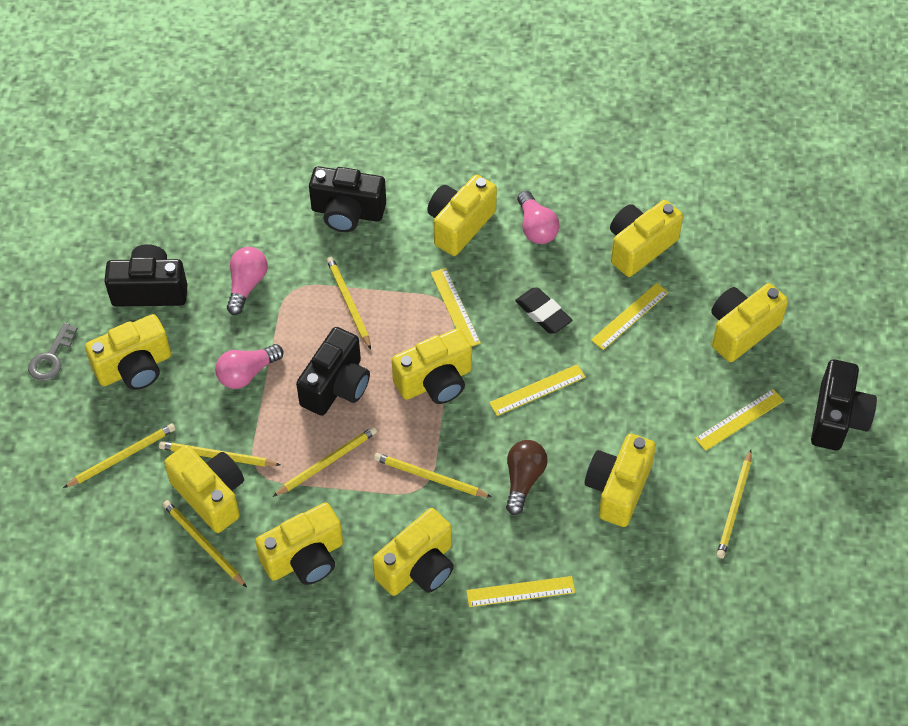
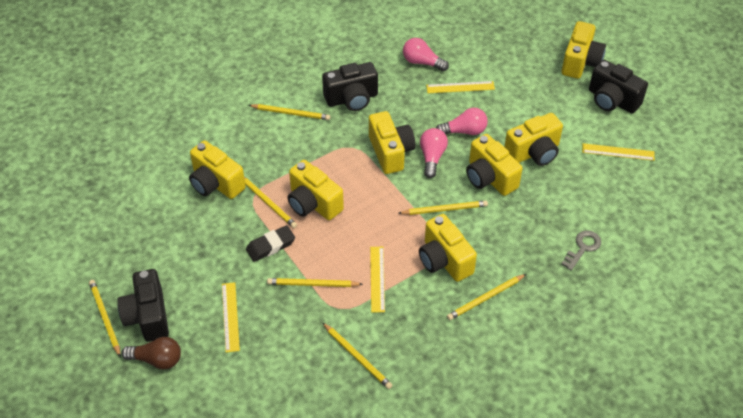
black camera: 4 -> 3
yellow camera: 9 -> 7
yellow ruler: 5 -> 4

